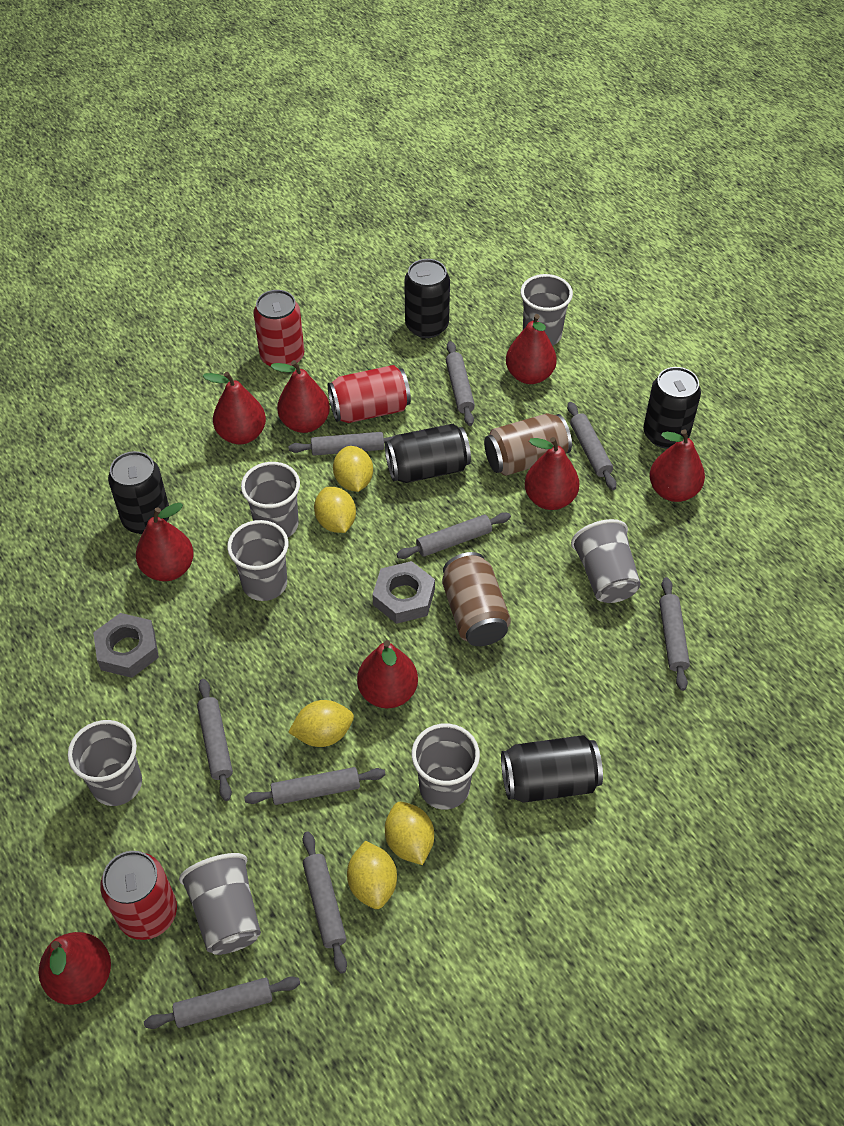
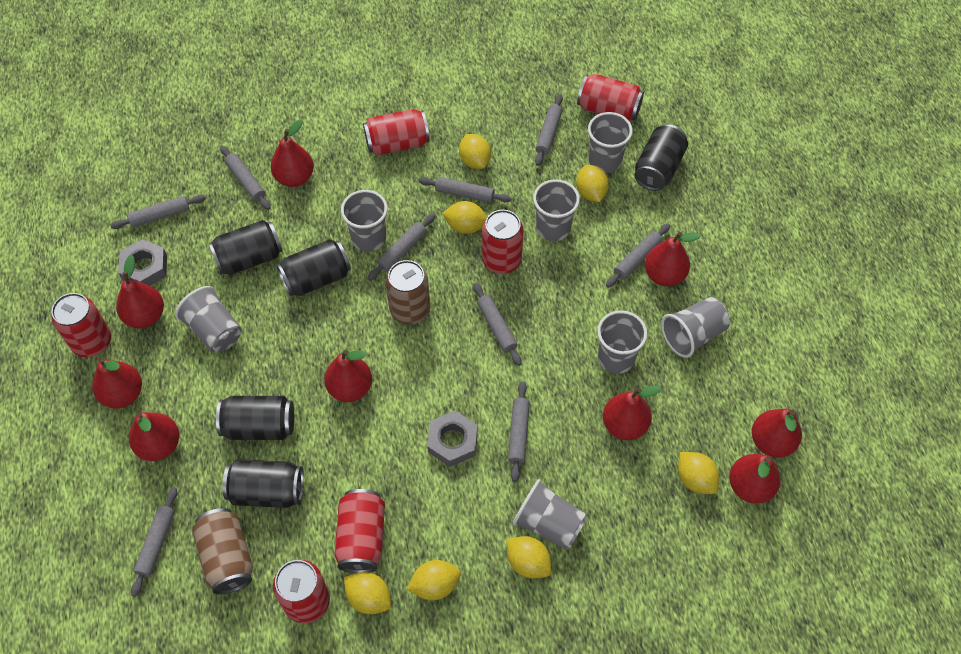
red can: 3 -> 6
red pear: 8 -> 9
yellow lemon: 5 -> 7

